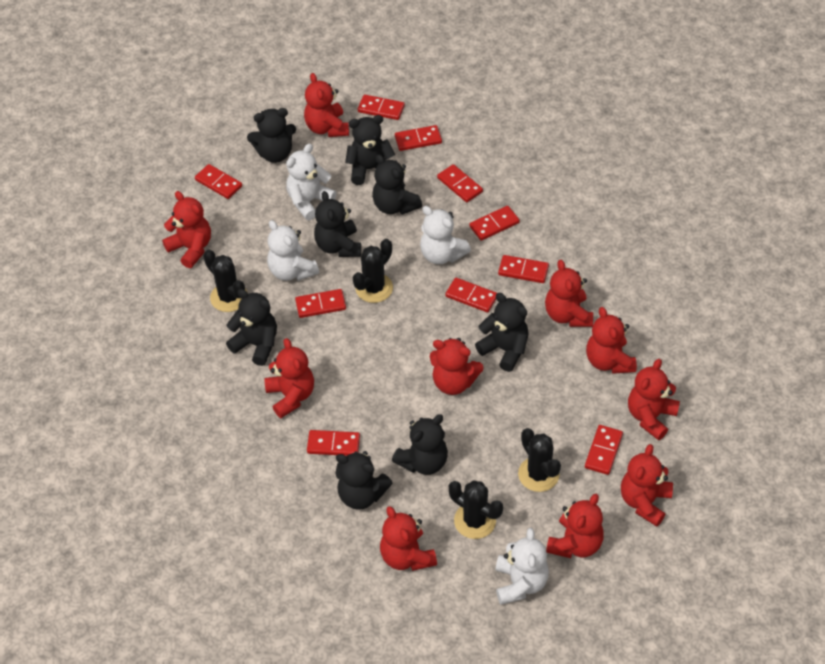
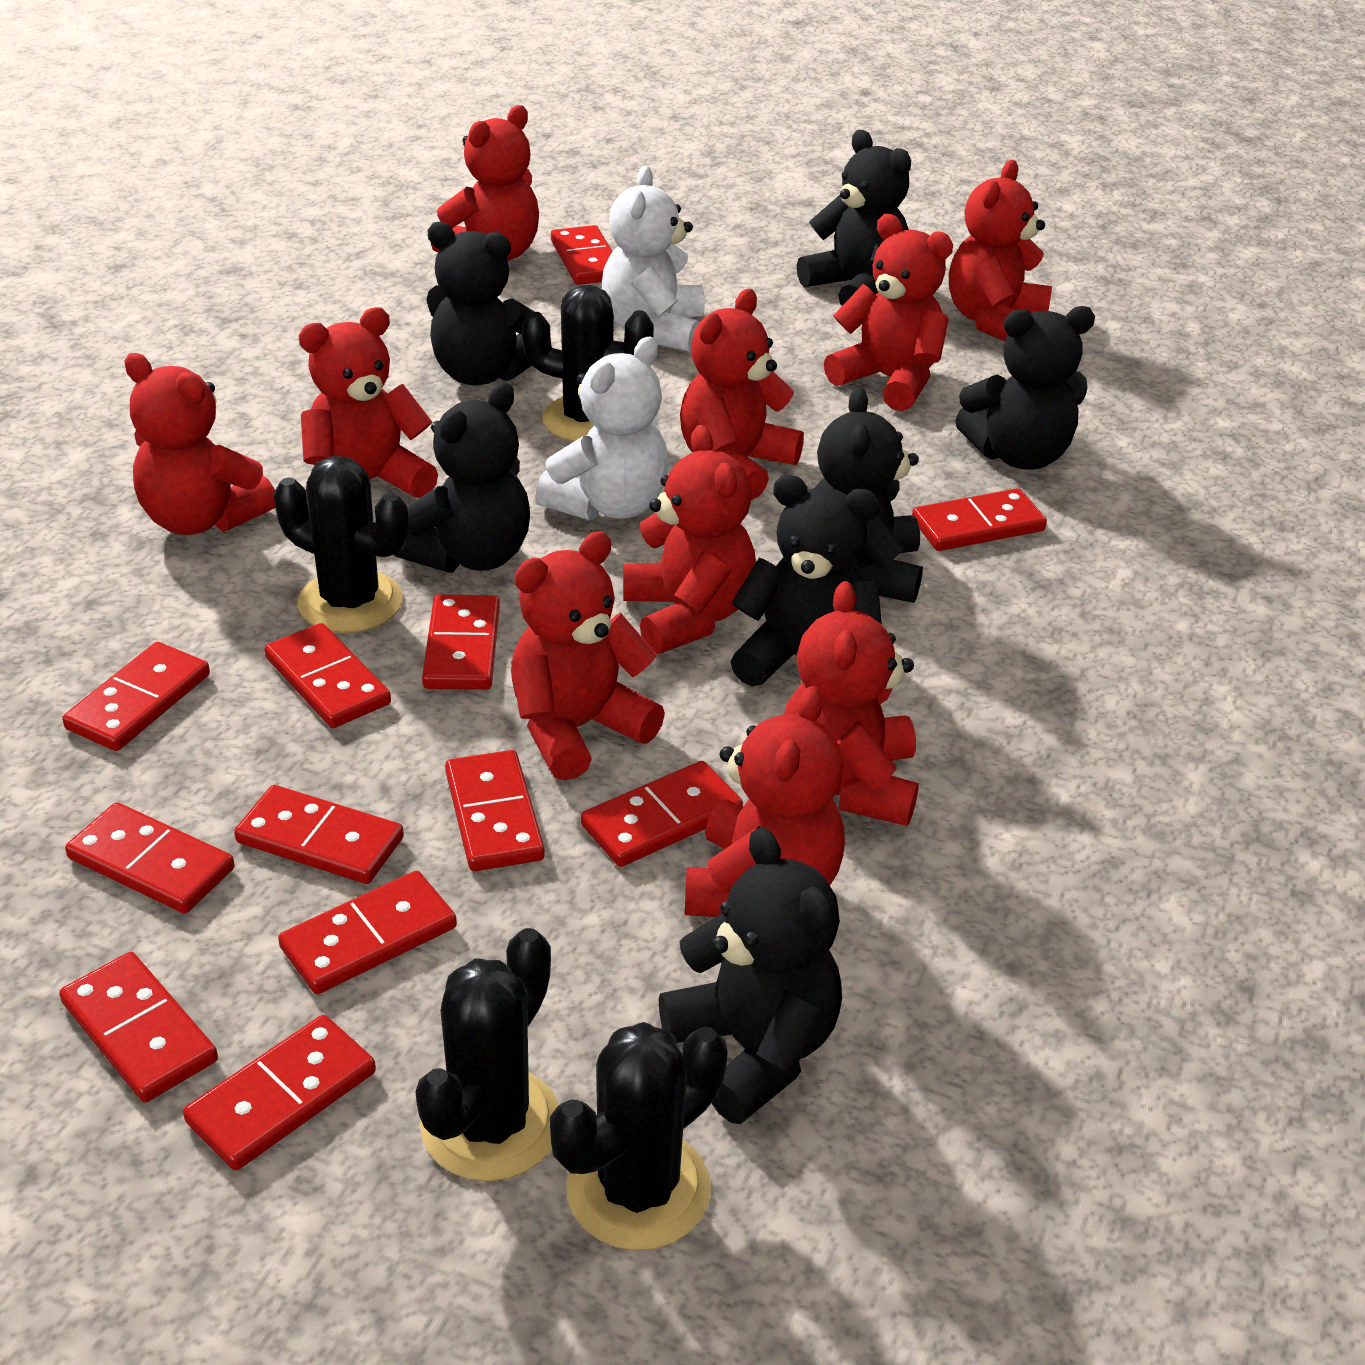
black teddy bear: 8 -> 7
red domino: 10 -> 12
white teddy bear: 4 -> 2

